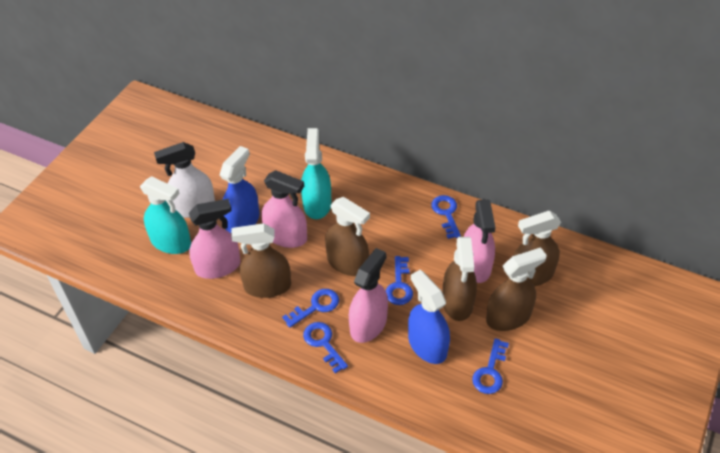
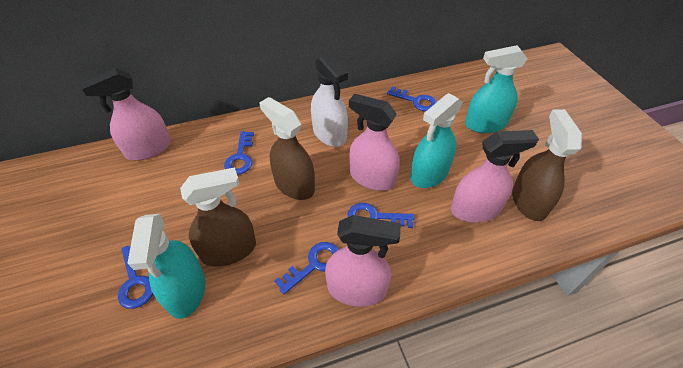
blue spray bottle: 2 -> 0
brown spray bottle: 5 -> 3
turquoise spray bottle: 2 -> 3

